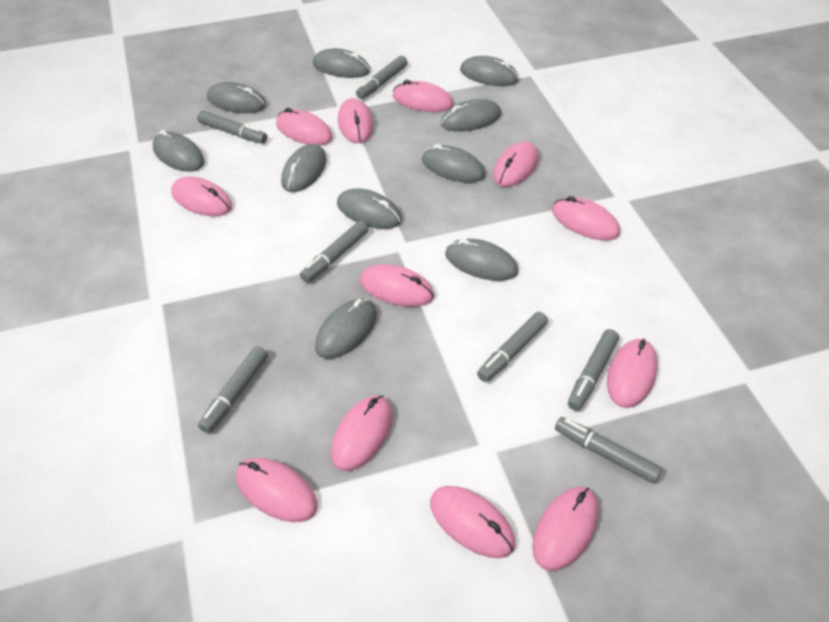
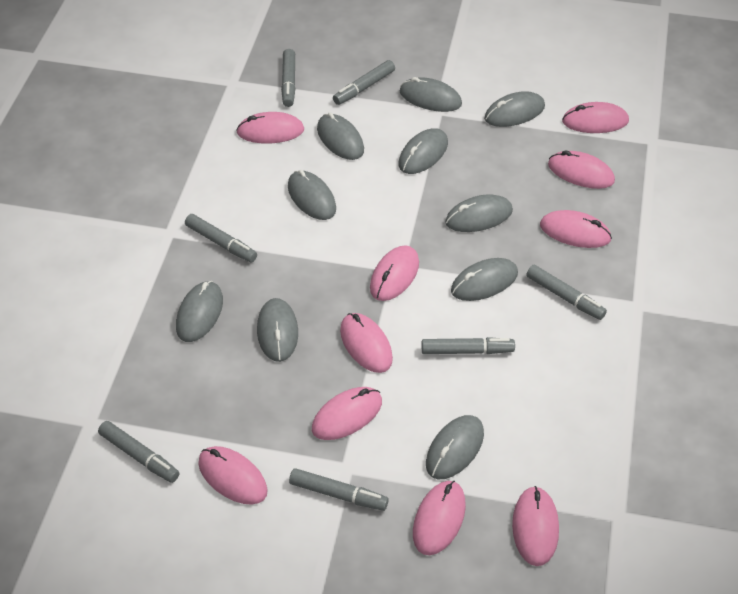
pink mouse: 12 -> 10

